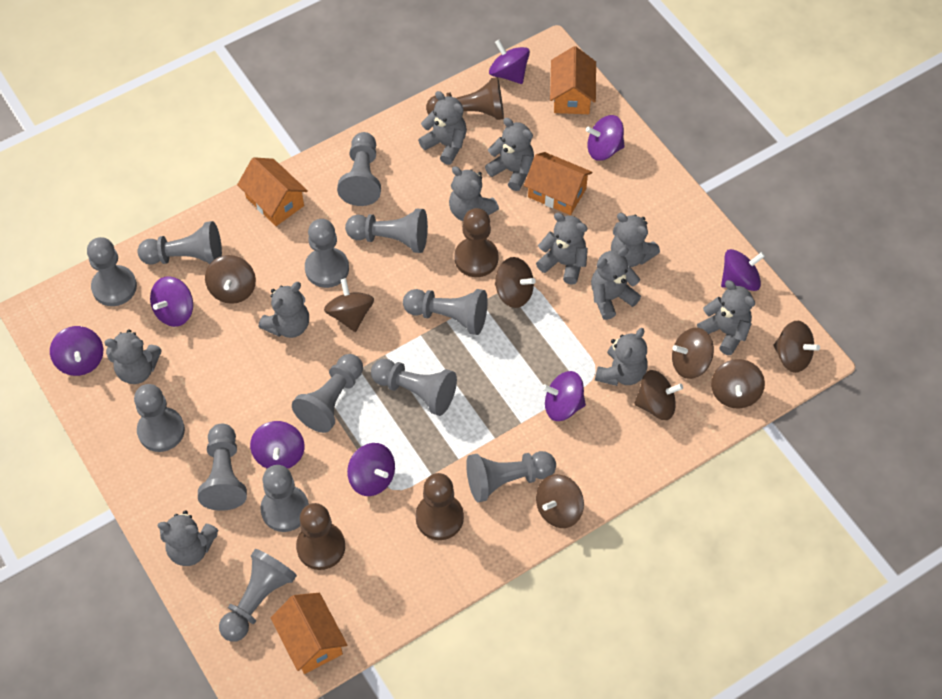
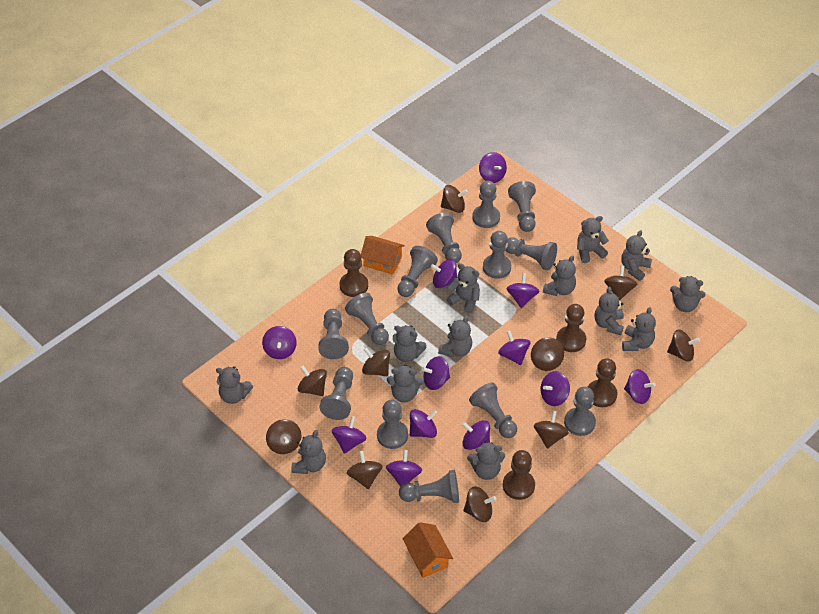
brown spinning top: 8 -> 10
grey teddy bear: 11 -> 13
orange house: 4 -> 2
purple spinning top: 8 -> 12

